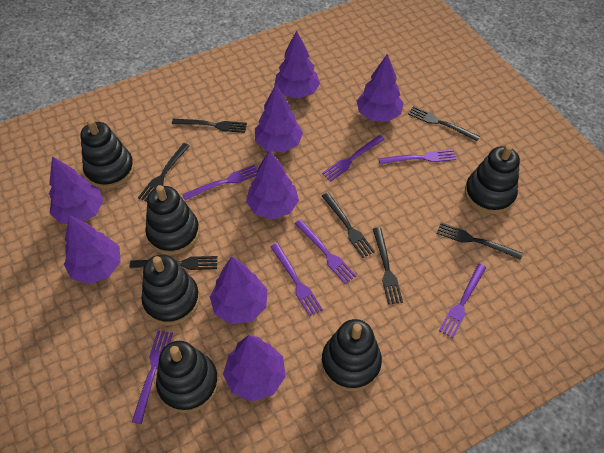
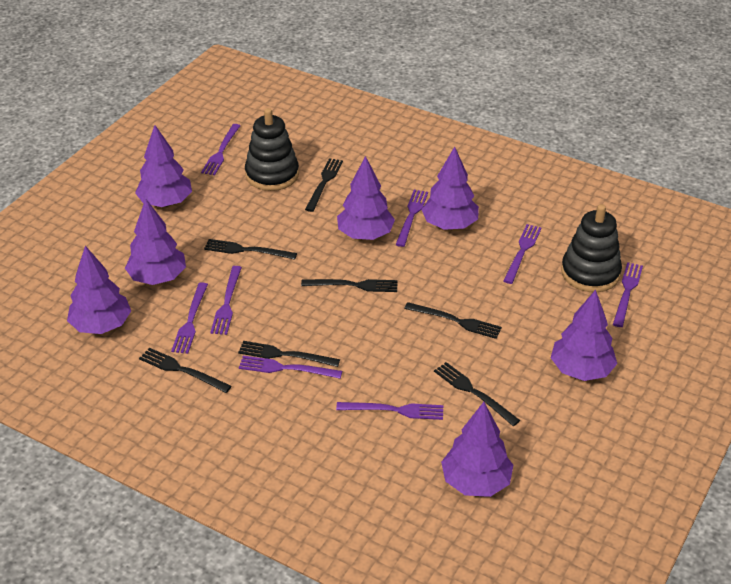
black stacking toy: 6 -> 2
purple fork: 7 -> 8
purple tree: 8 -> 7

